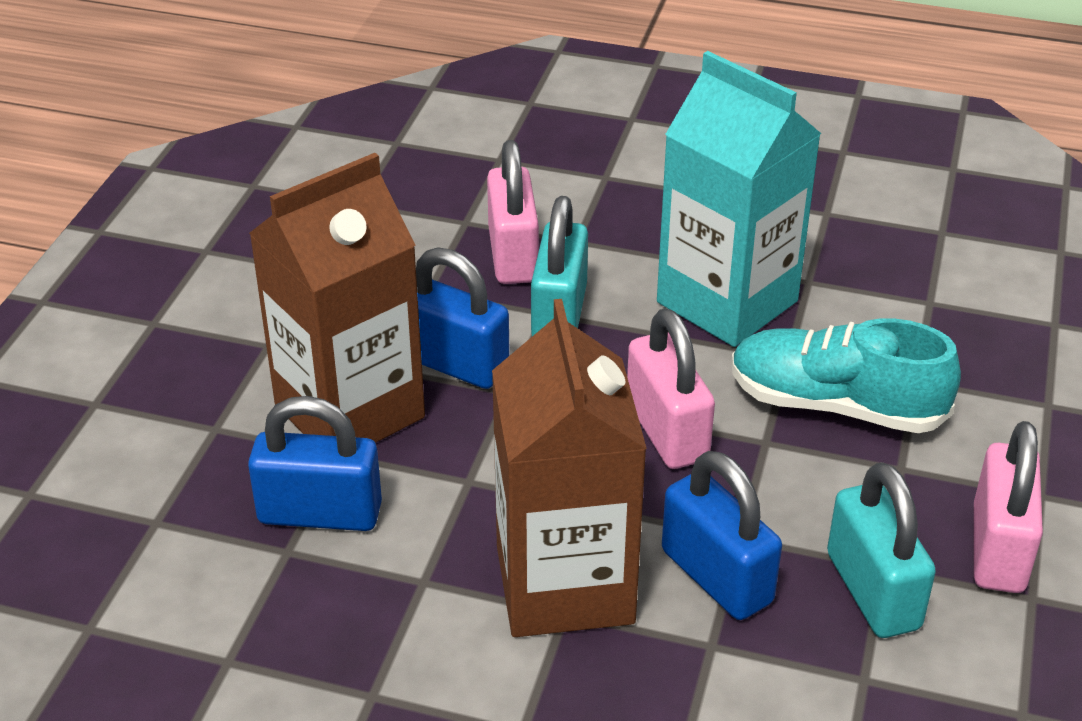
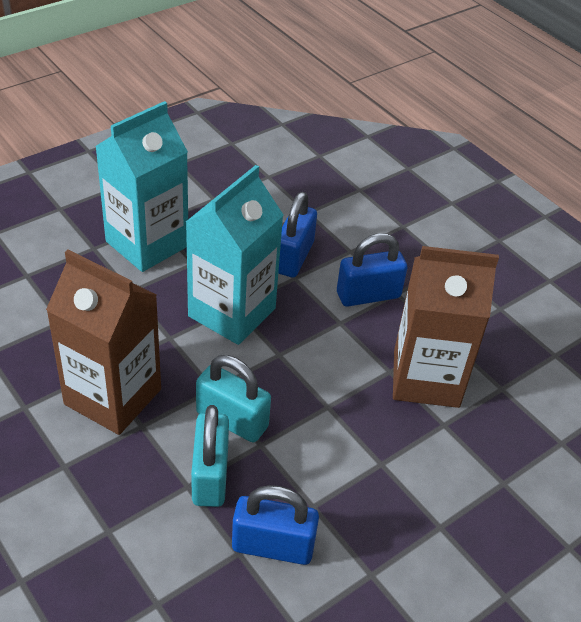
pink padlock: 3 -> 0
turquoise carton: 1 -> 2
turquoise shoe: 1 -> 0

